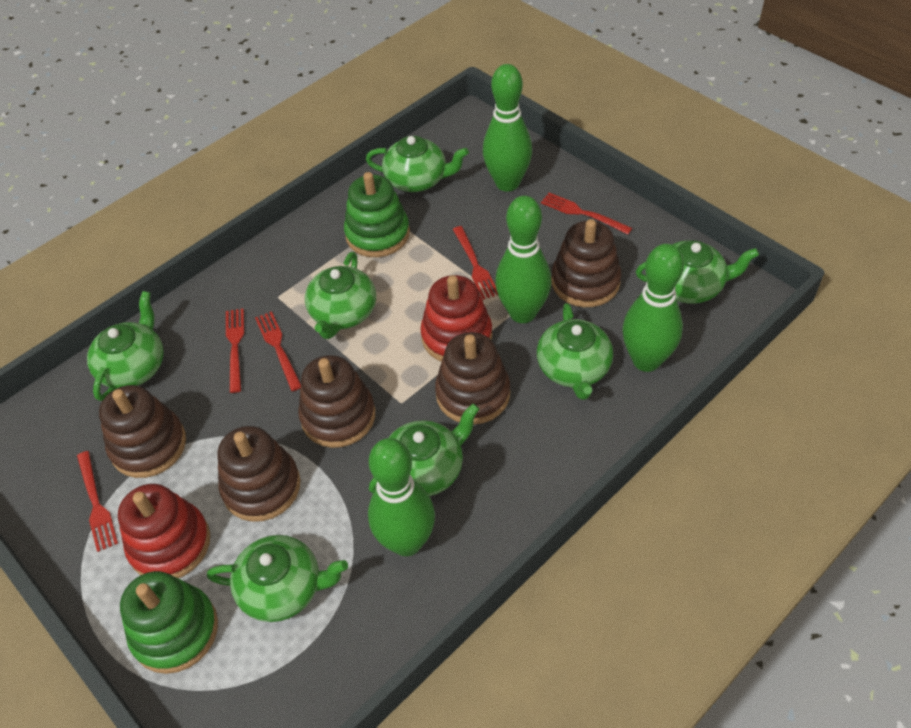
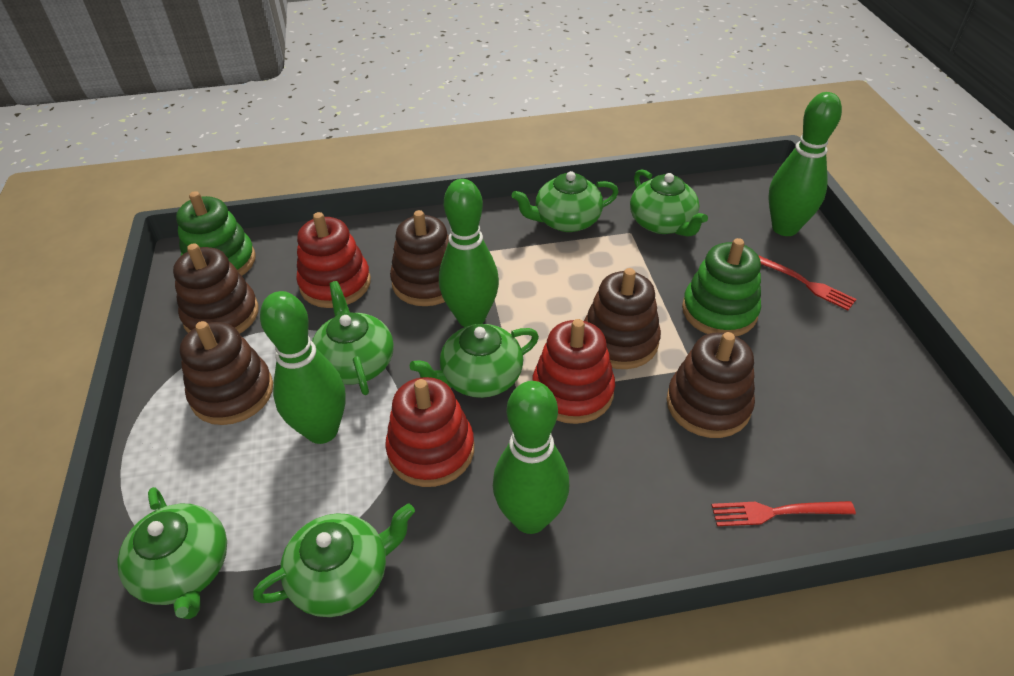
green teapot: 7 -> 6
red fork: 5 -> 2
red stacking toy: 2 -> 3

